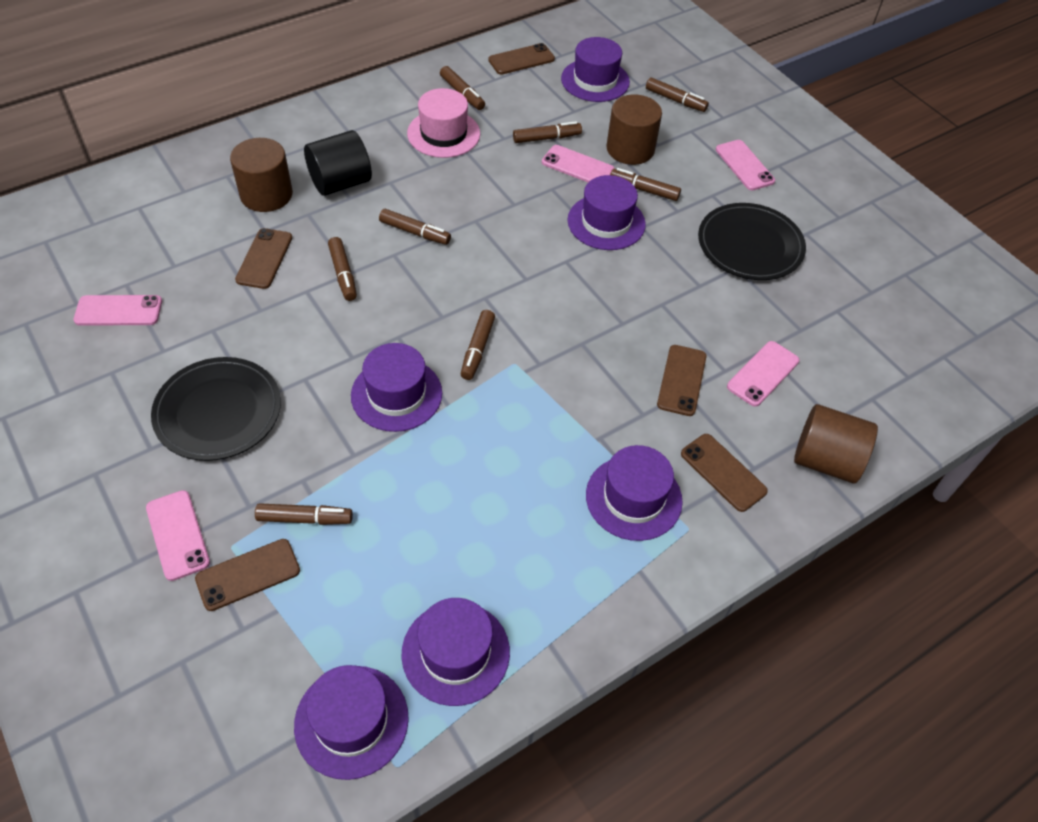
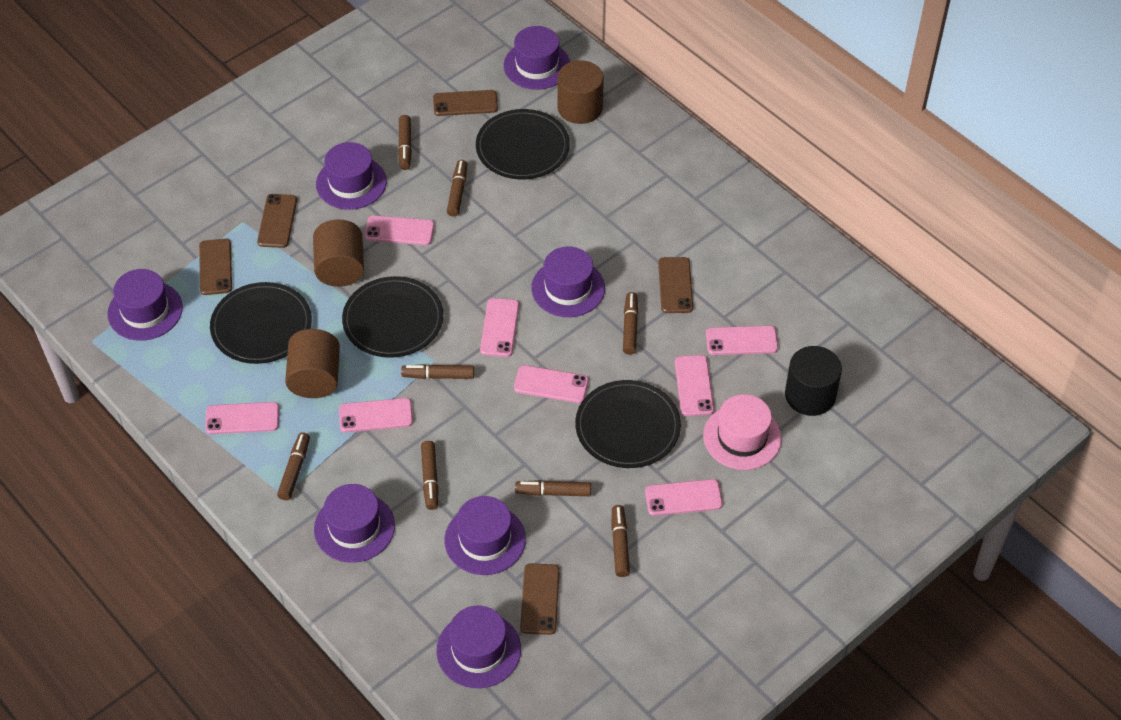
black plate: 2 -> 4
pink phone: 5 -> 8
purple hat: 6 -> 7

